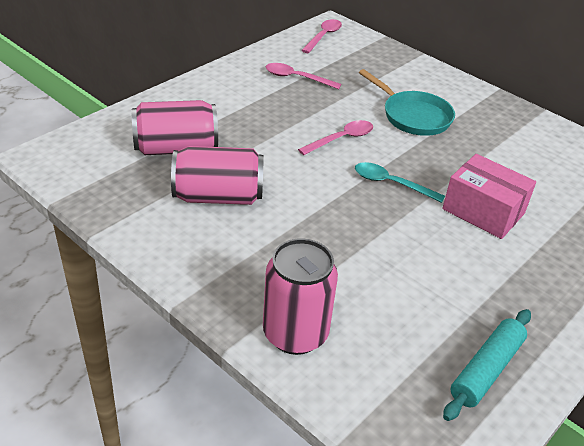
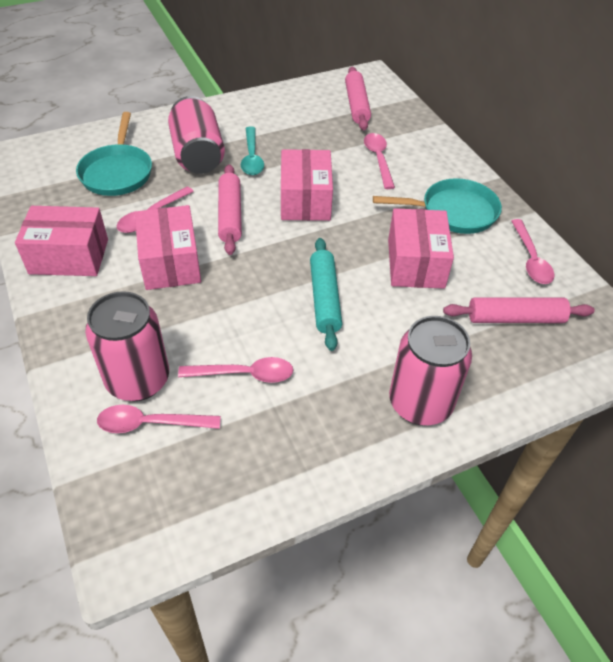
pink box: 1 -> 4
pink rolling pin: 0 -> 3
pink spoon: 3 -> 5
turquoise pan: 1 -> 2

